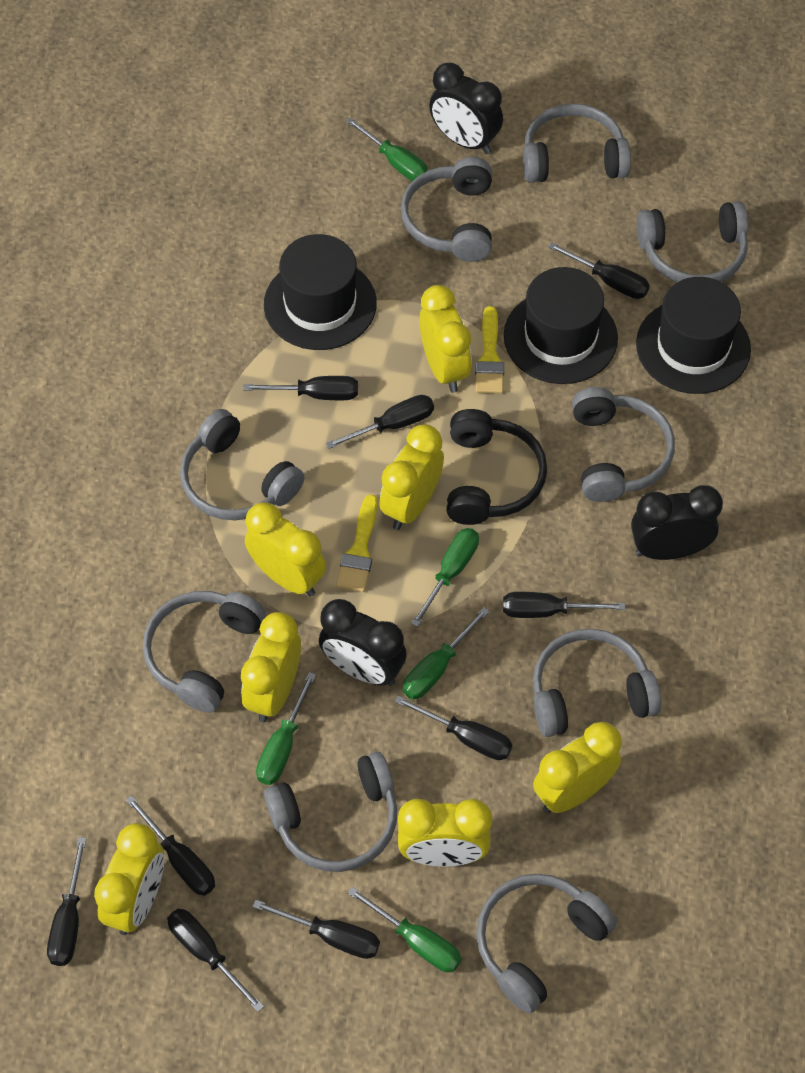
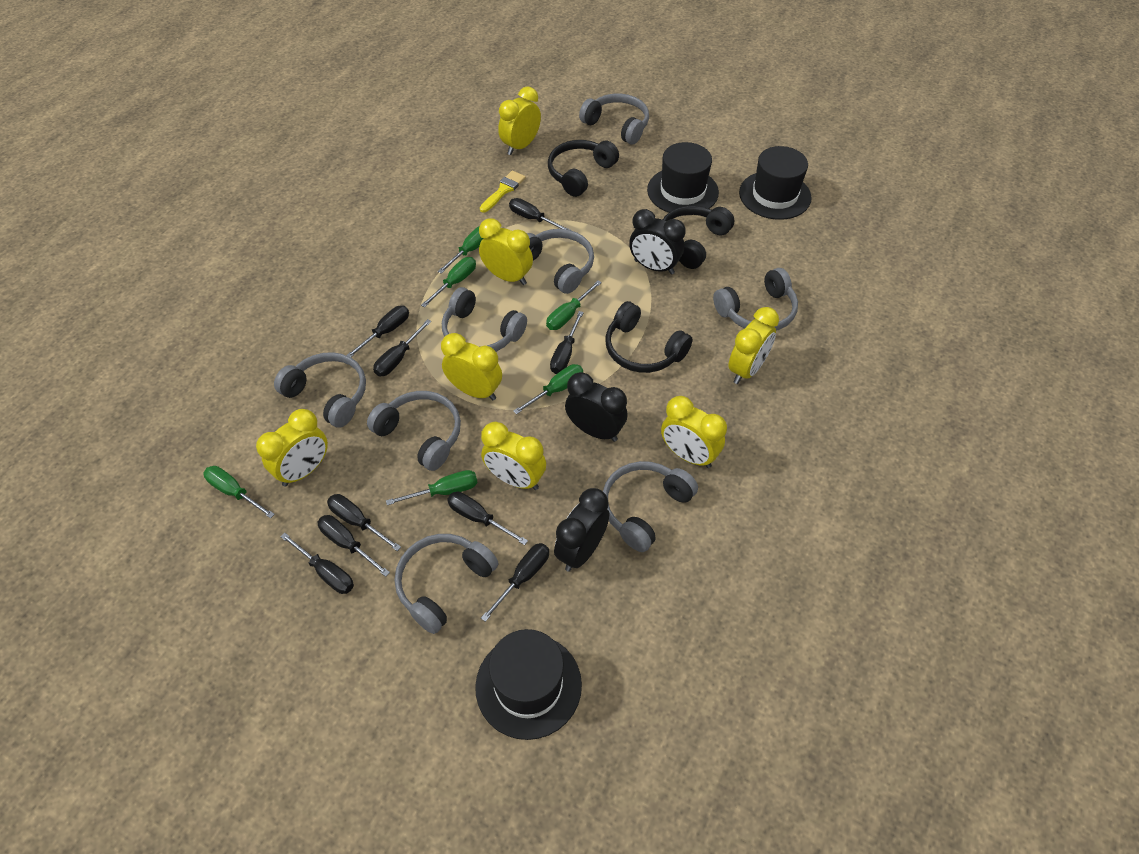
black headphones: 1 -> 3
green screwdriver: 5 -> 6
grey headphones: 9 -> 8
yellow brush: 2 -> 1

